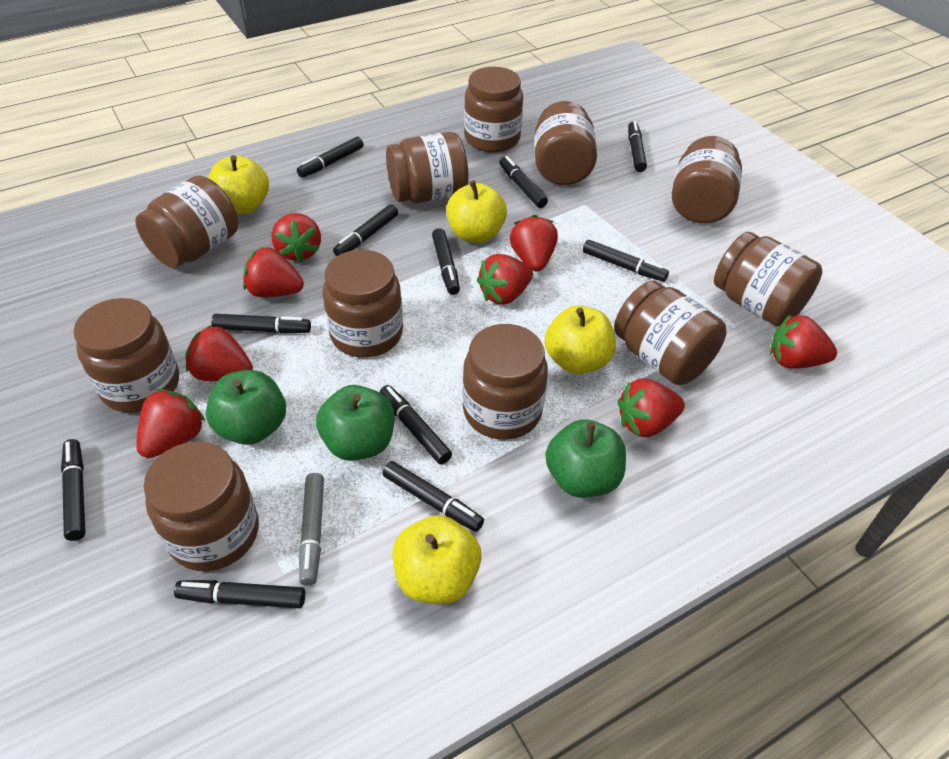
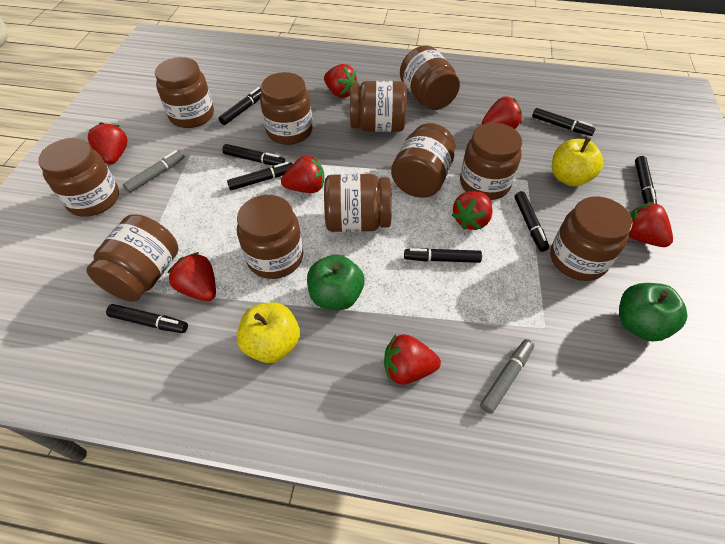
black marker: 11 -> 8
green apple: 3 -> 2
grey marker: 1 -> 2
yellow apple: 4 -> 2

